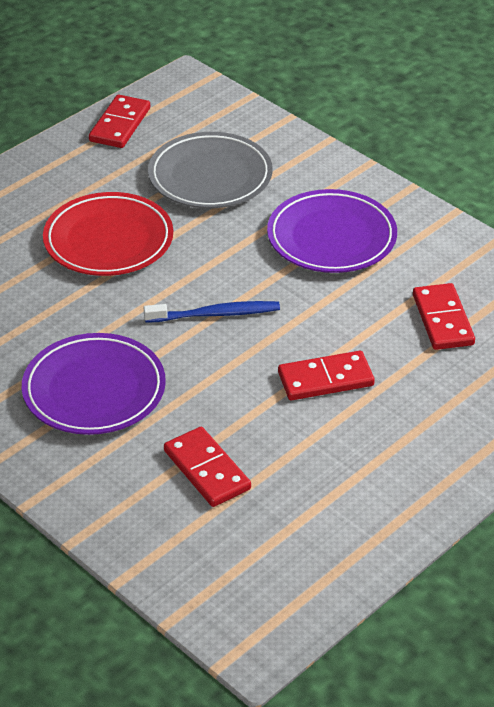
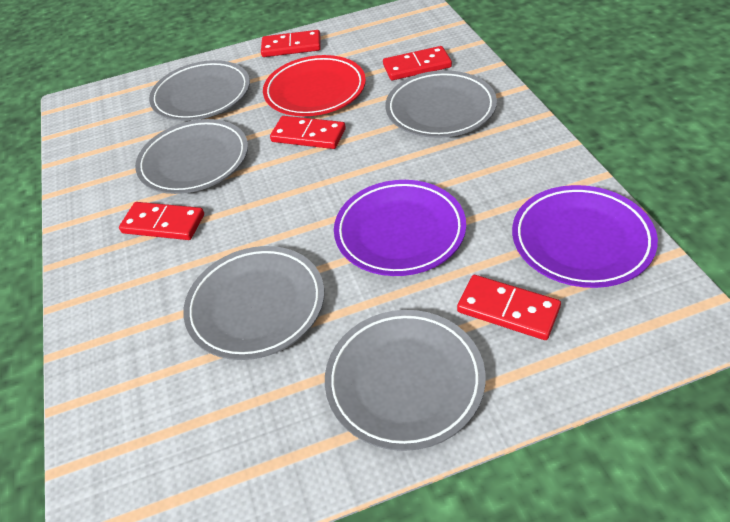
blue toothbrush: 1 -> 0
grey plate: 1 -> 5
red domino: 4 -> 5

